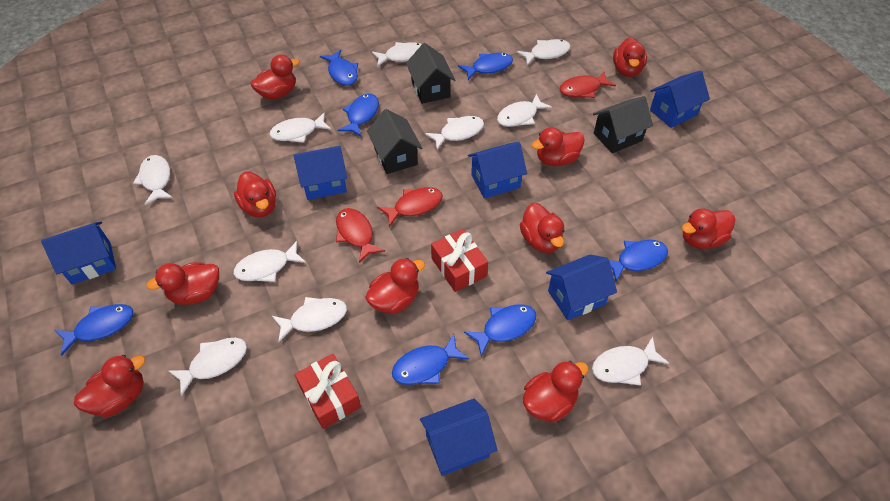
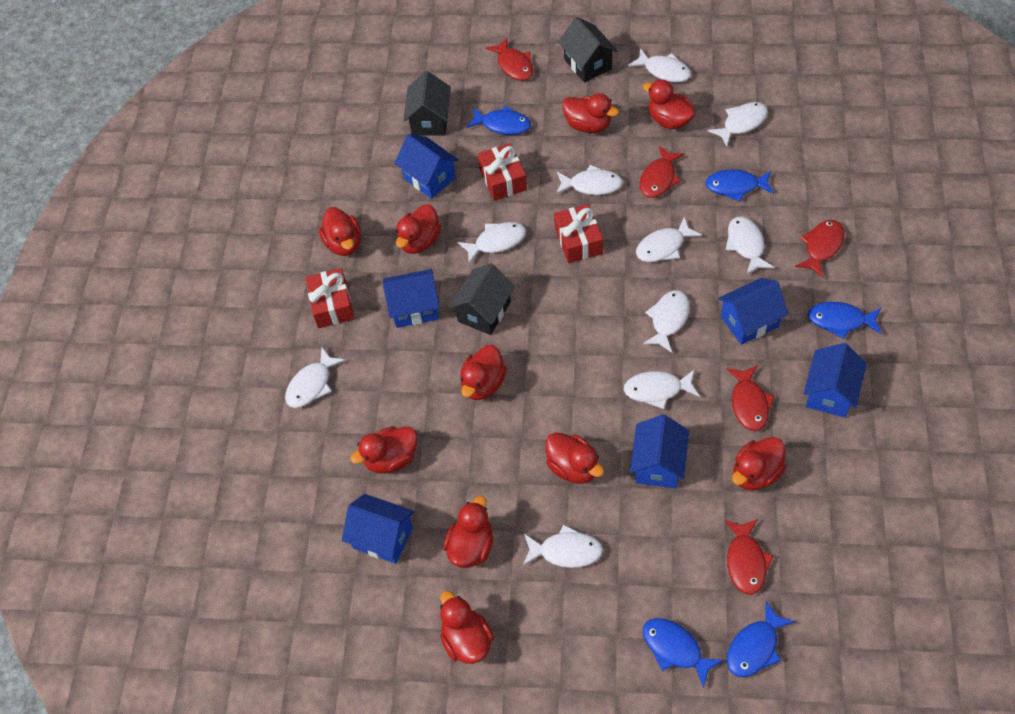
blue fish: 7 -> 5
red fish: 3 -> 5
red gift: 2 -> 3

